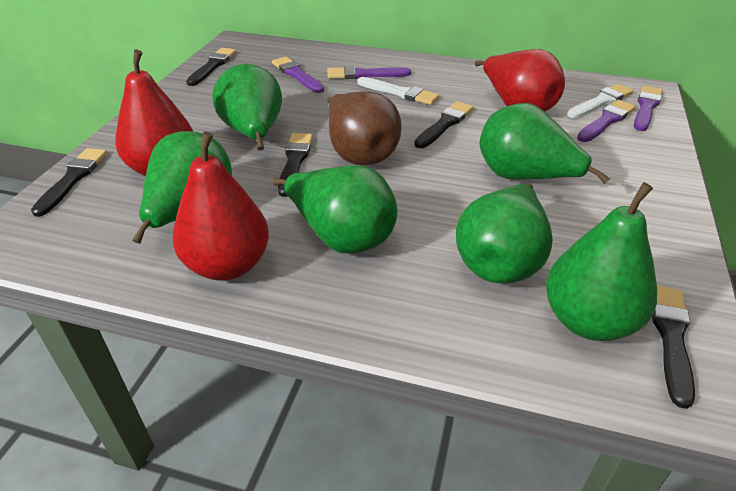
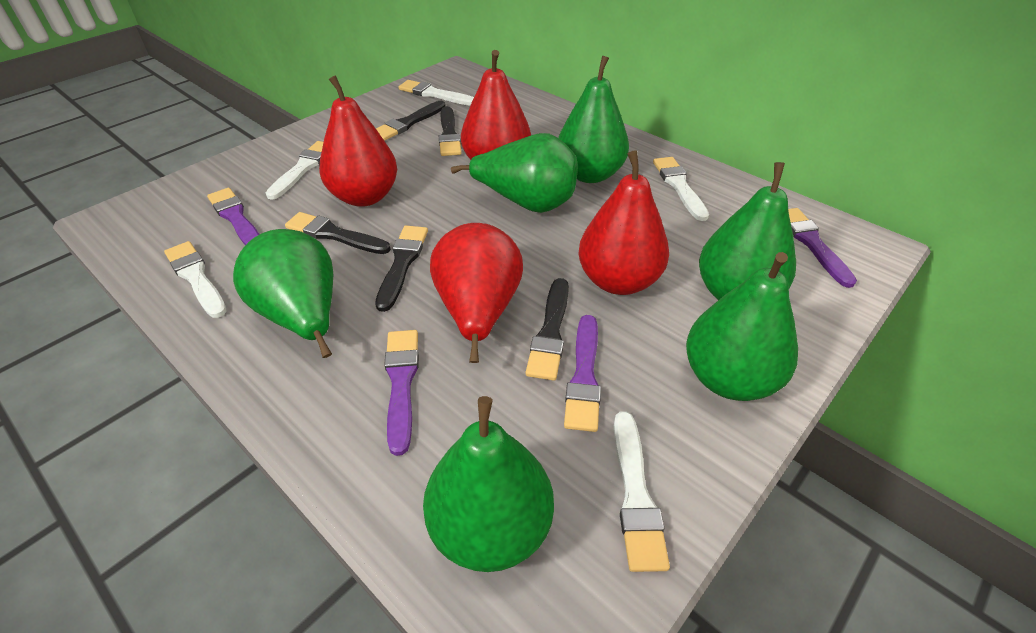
brown pear: 1 -> 0
red pear: 3 -> 4
white brush: 2 -> 5

